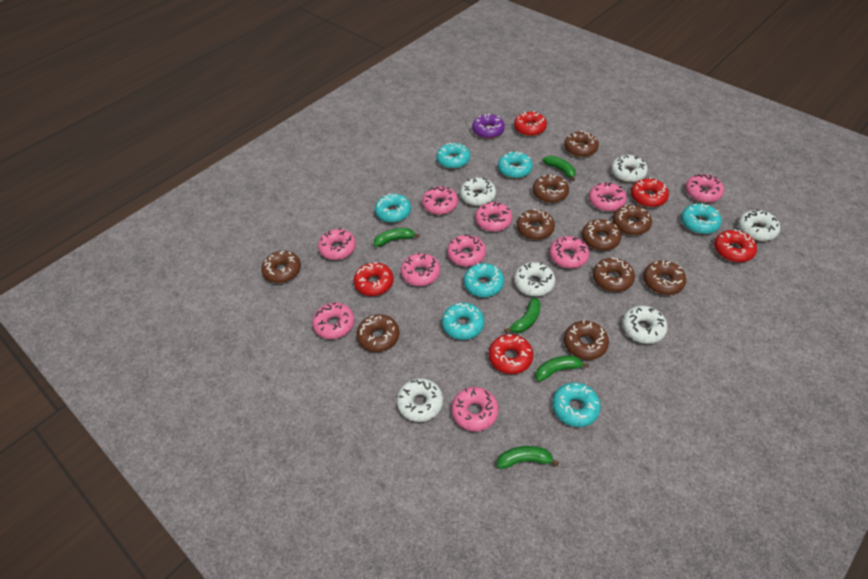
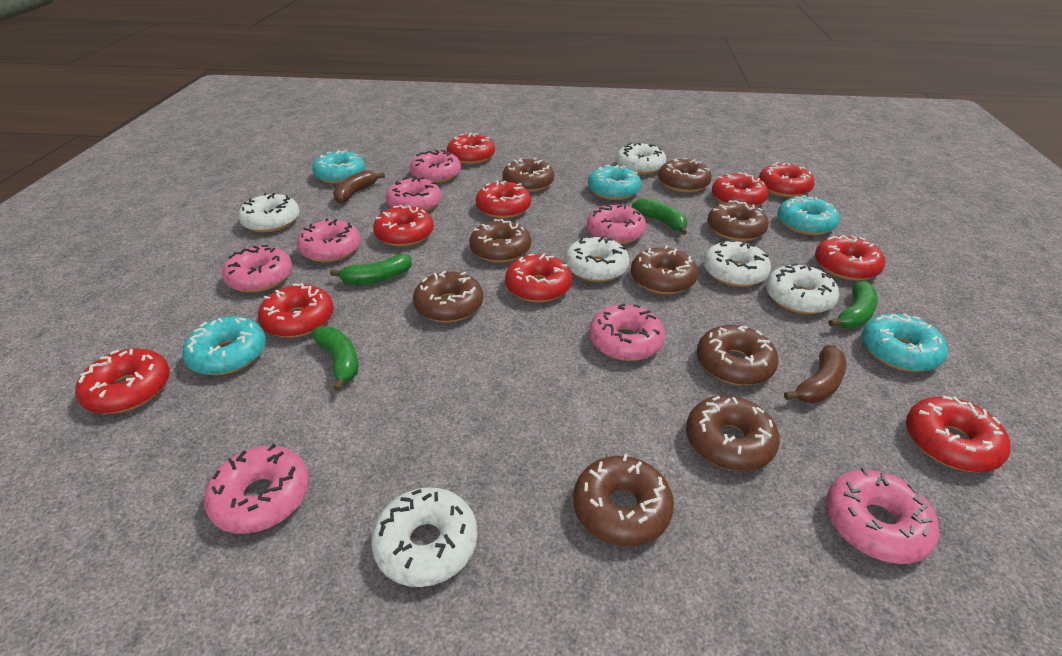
brown banana: 0 -> 2
brown donut: 10 -> 9
green banana: 5 -> 4
pink donut: 10 -> 8
purple donut: 1 -> 0
red donut: 5 -> 10
turquoise donut: 7 -> 5

